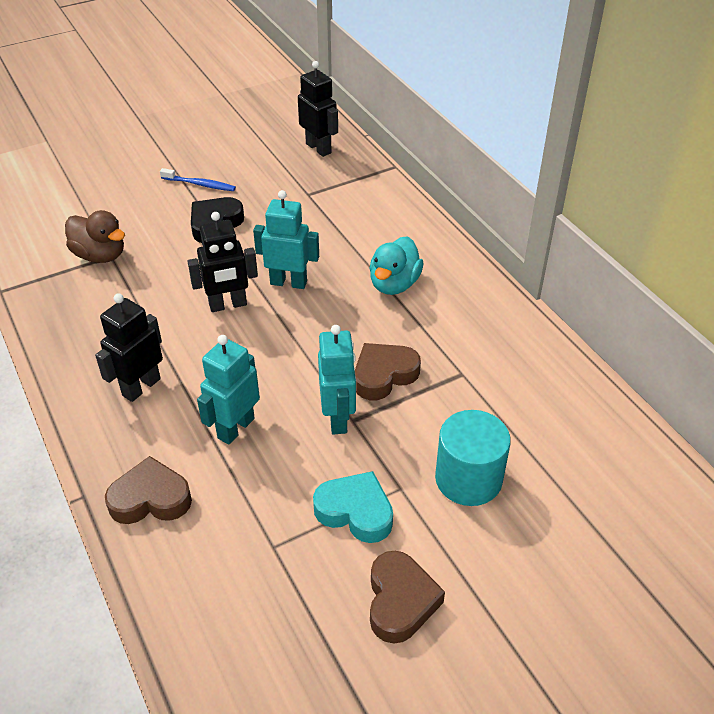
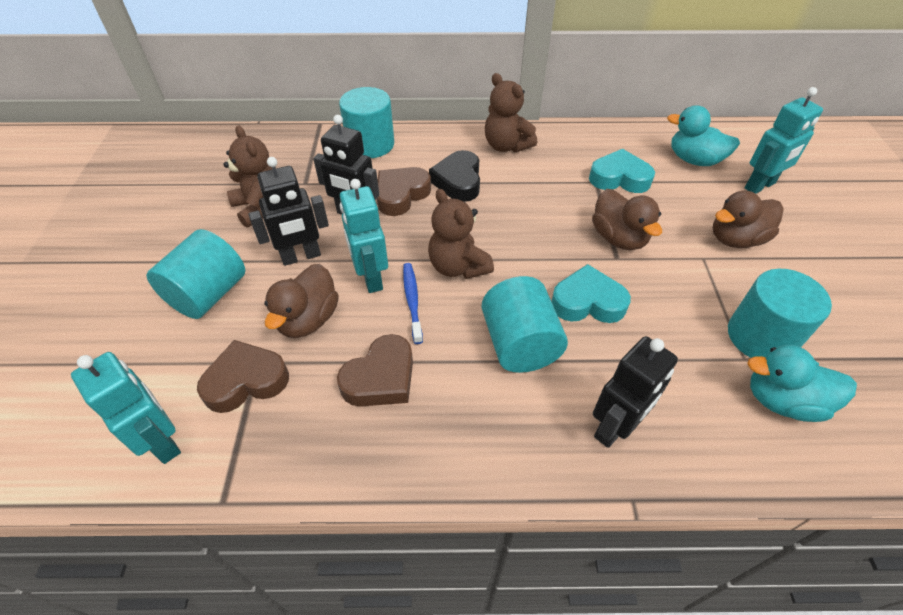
brown duck: 1 -> 3
brown teddy bear: 0 -> 3
turquoise cylinder: 1 -> 4
turquoise duck: 1 -> 2
turquoise heart: 1 -> 2

